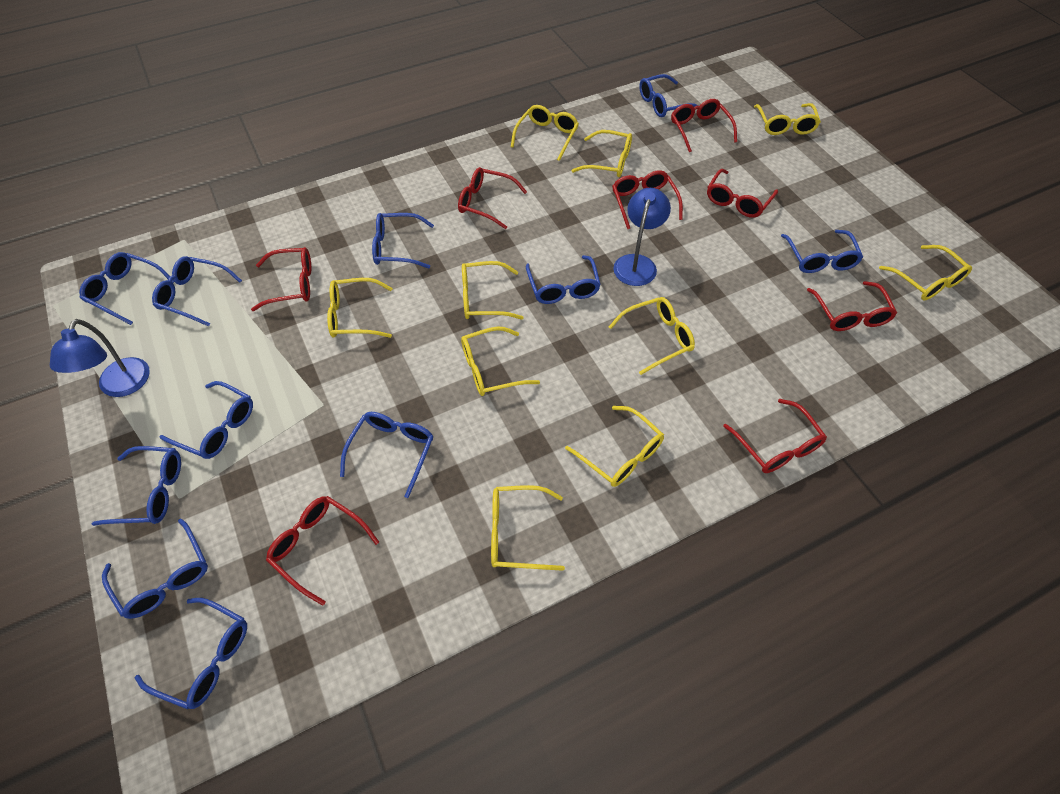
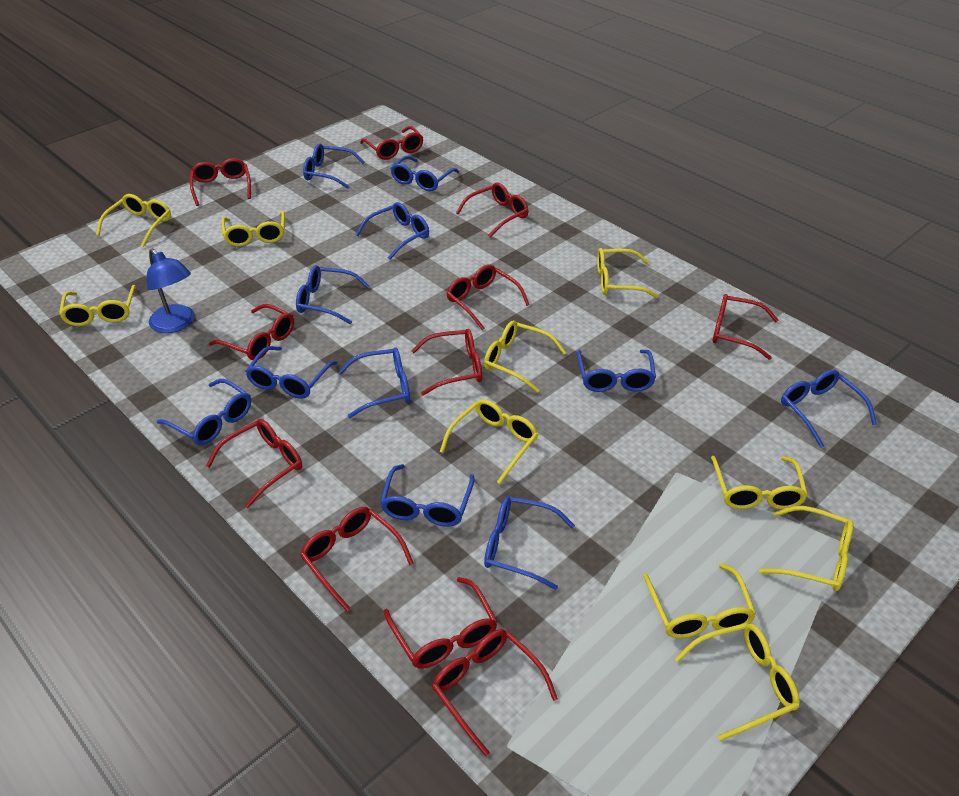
blue lamp: 2 -> 1
red glasses: 8 -> 11

